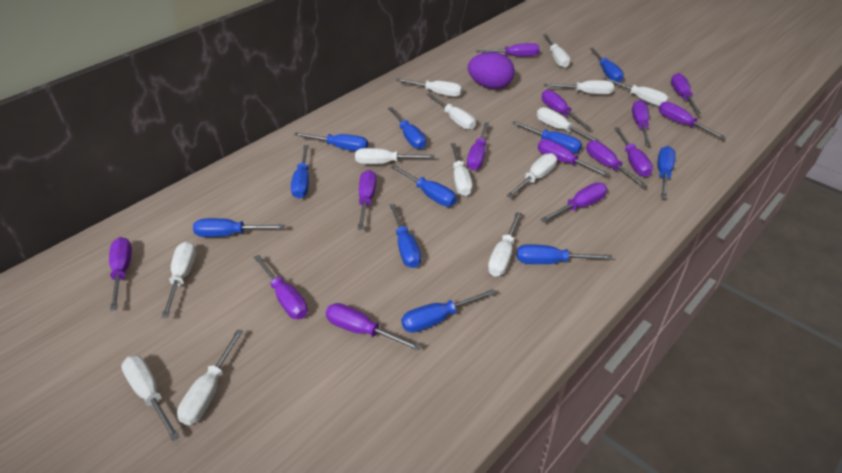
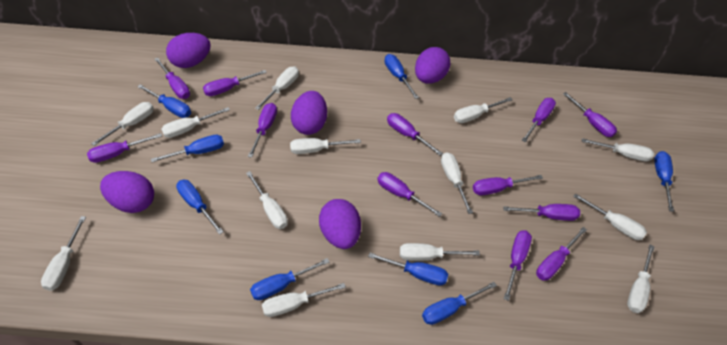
blue screwdriver: 11 -> 8
purple egg: 1 -> 5
purple screwdriver: 14 -> 12

